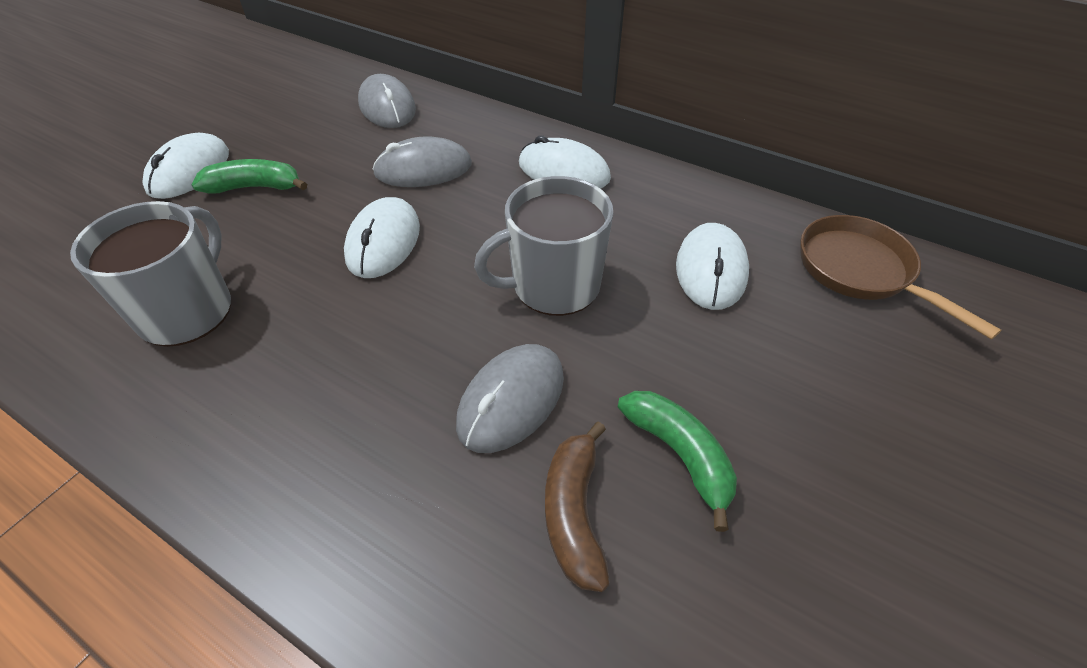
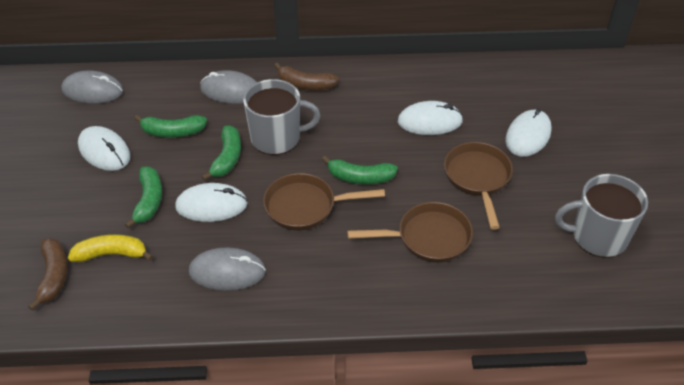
brown banana: 1 -> 2
brown pan: 1 -> 3
green banana: 2 -> 4
yellow banana: 0 -> 1

